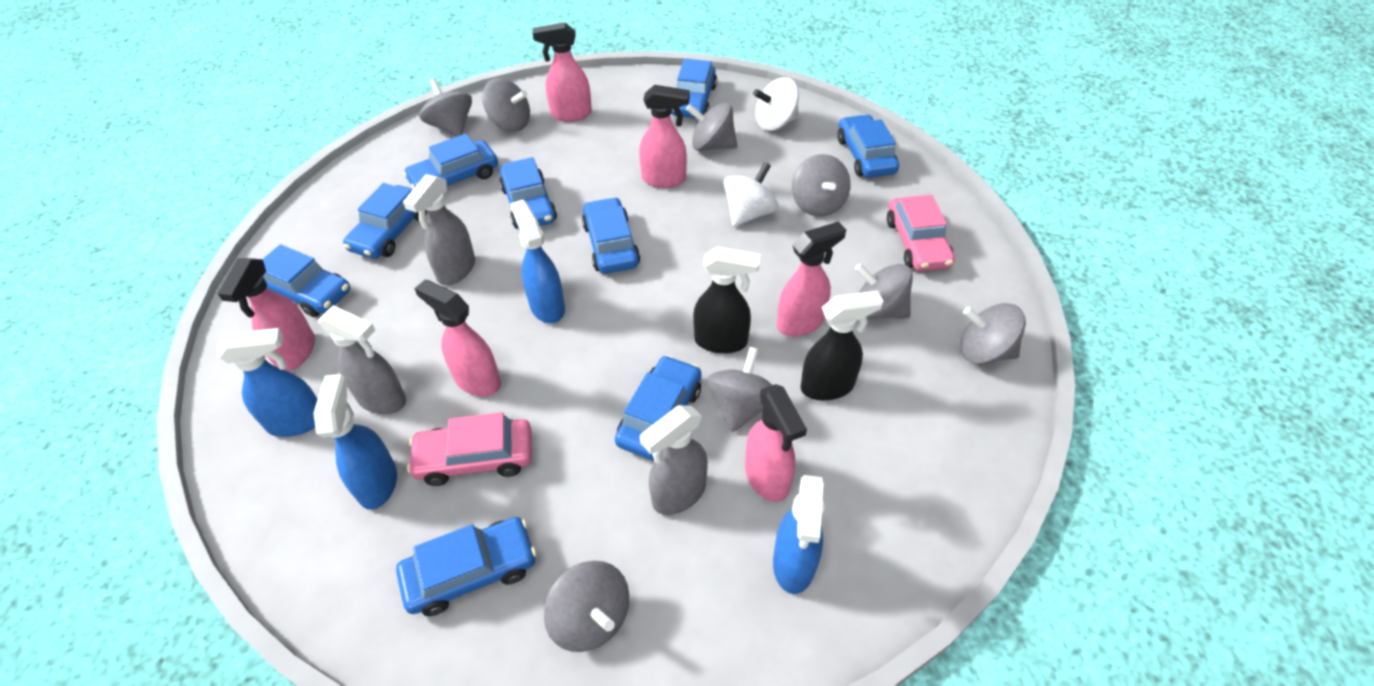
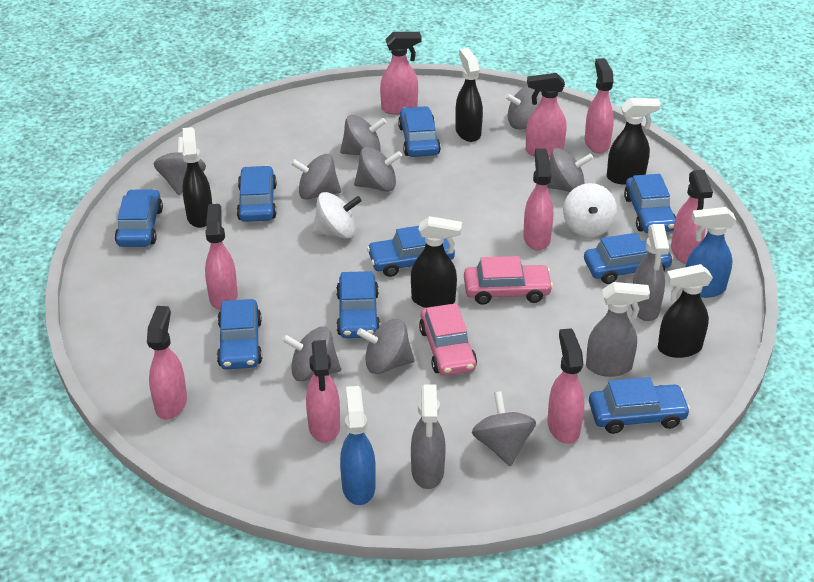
black spray bottle: 2 -> 5
blue spray bottle: 4 -> 2
grey spinning top: 8 -> 9
pink spray bottle: 6 -> 9

